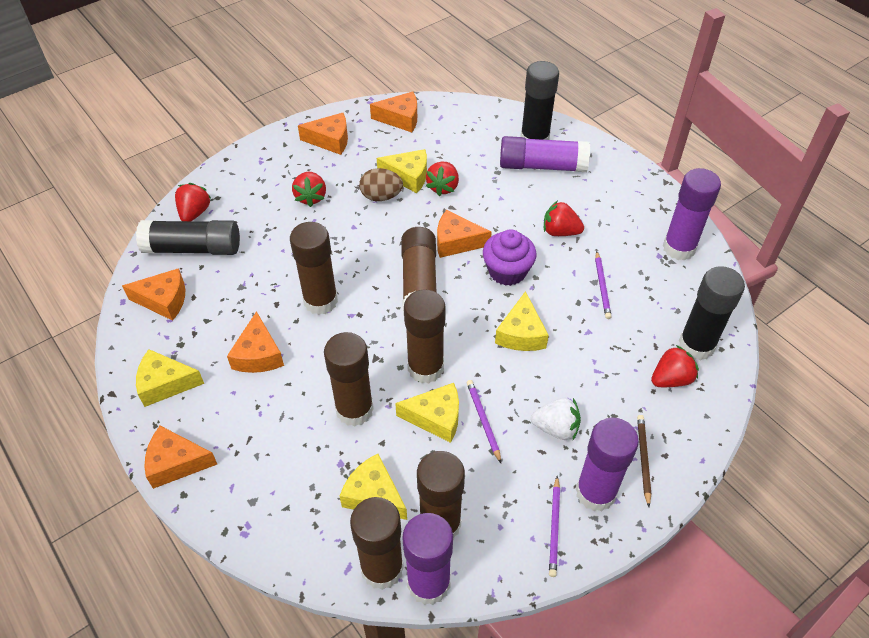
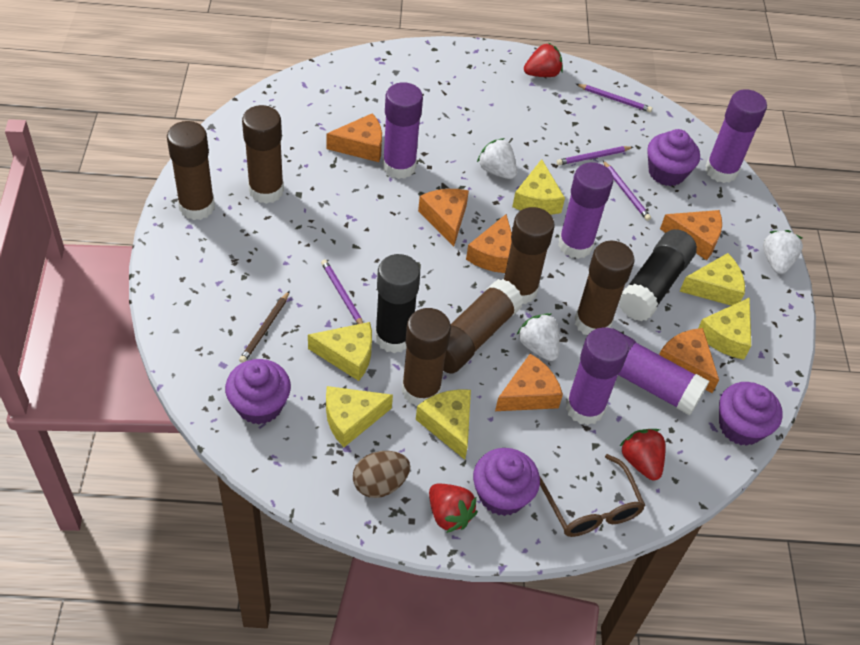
black glue stick: 3 -> 2
brown glasses: 0 -> 1
purple cupcake: 1 -> 4
purple glue stick: 4 -> 5
purple pencil: 3 -> 4
red strawberry: 5 -> 3
white strawberry: 1 -> 3
yellow cheese: 5 -> 6

